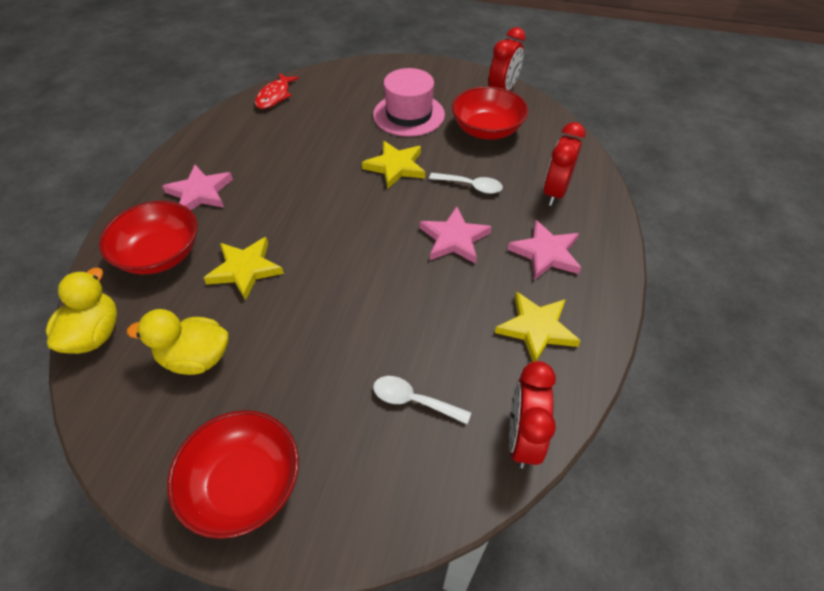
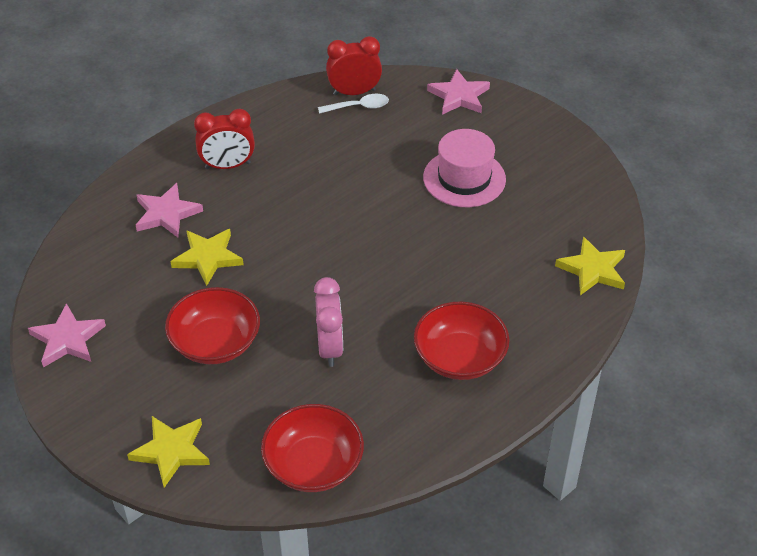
pink clock: 0 -> 1
red clock: 3 -> 2
red fish: 1 -> 0
white spoon: 2 -> 1
yellow duck: 2 -> 0

